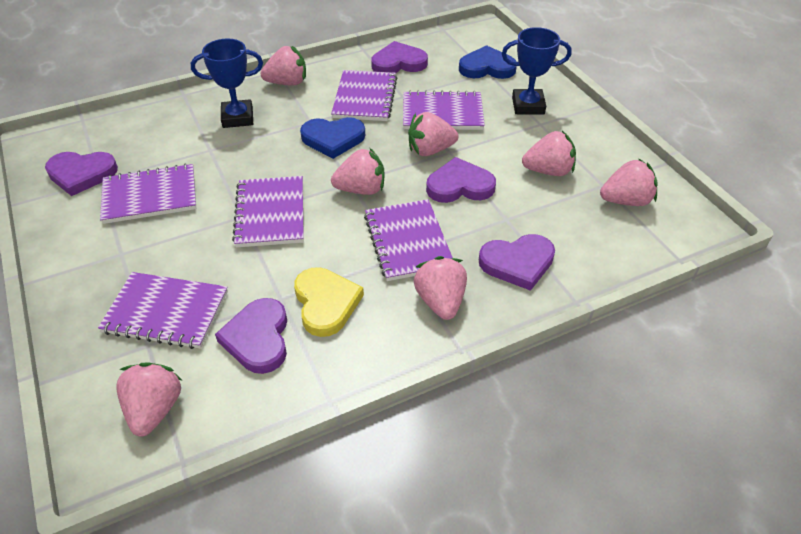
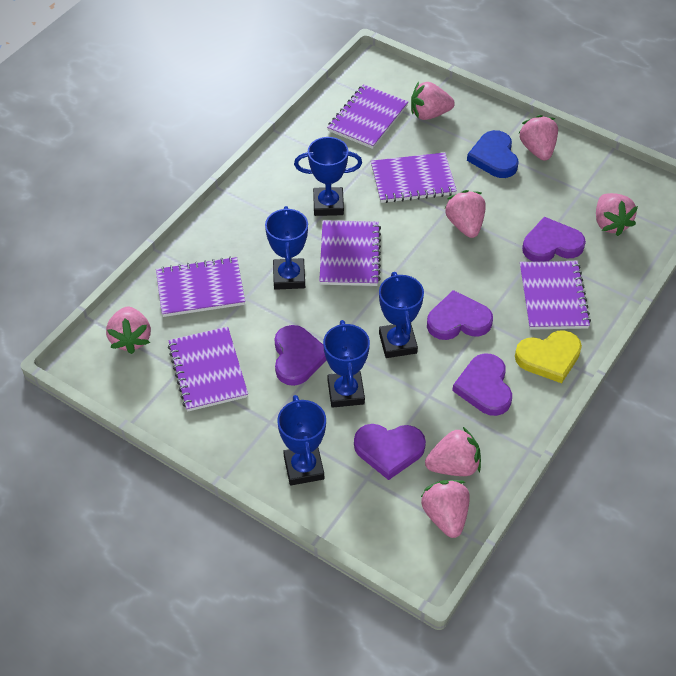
blue heart: 2 -> 1
blue trophy: 2 -> 5

